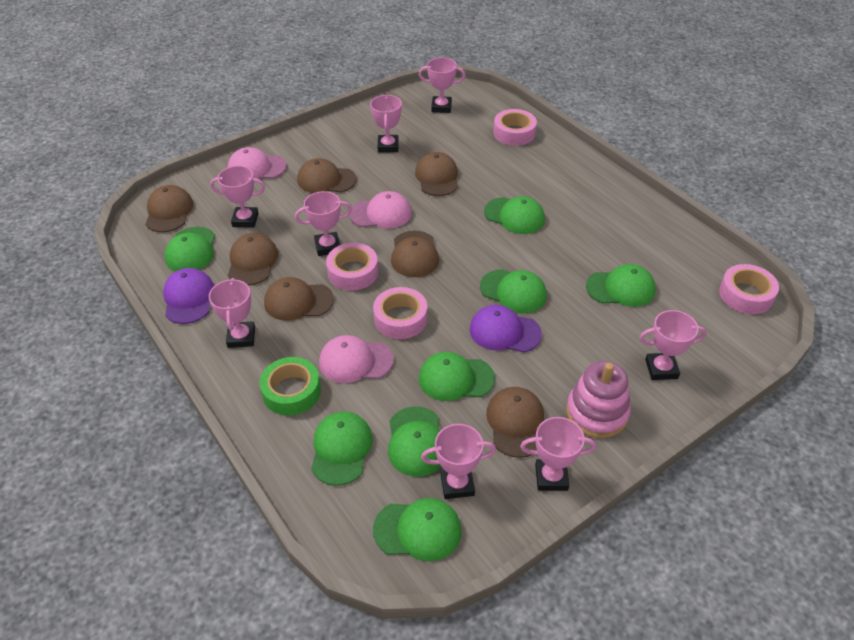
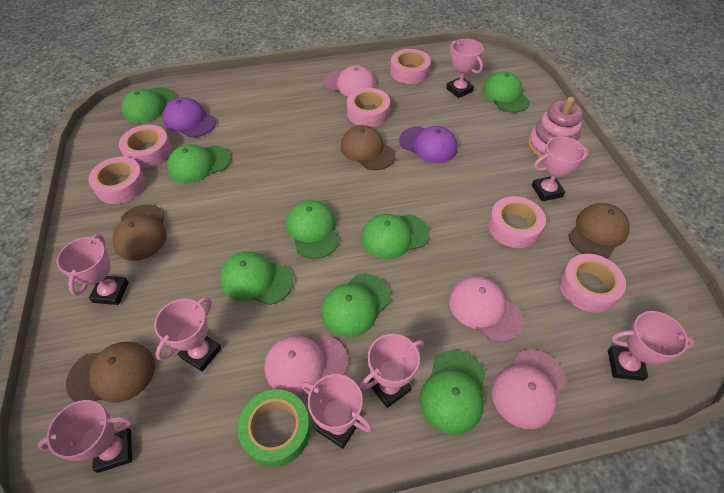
brown cap: 7 -> 4
pink cap: 3 -> 4
pink tape: 4 -> 6

